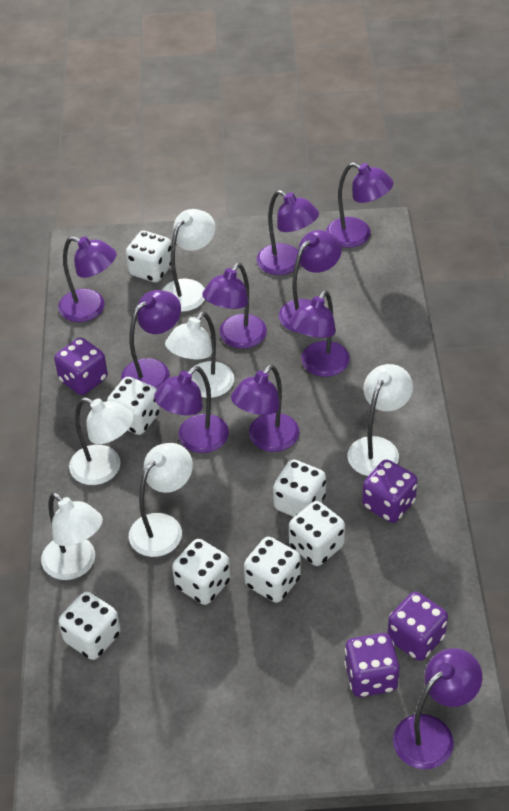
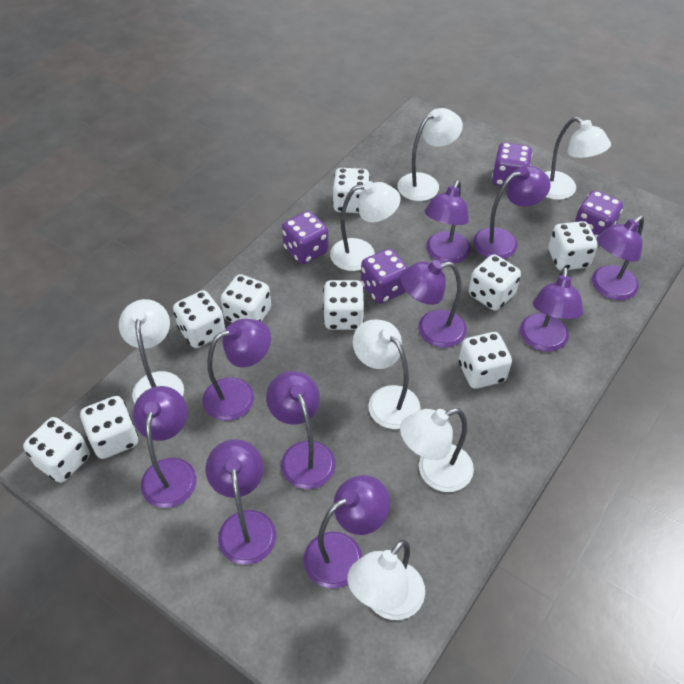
white dice: 7 -> 9
white lamp: 6 -> 7

